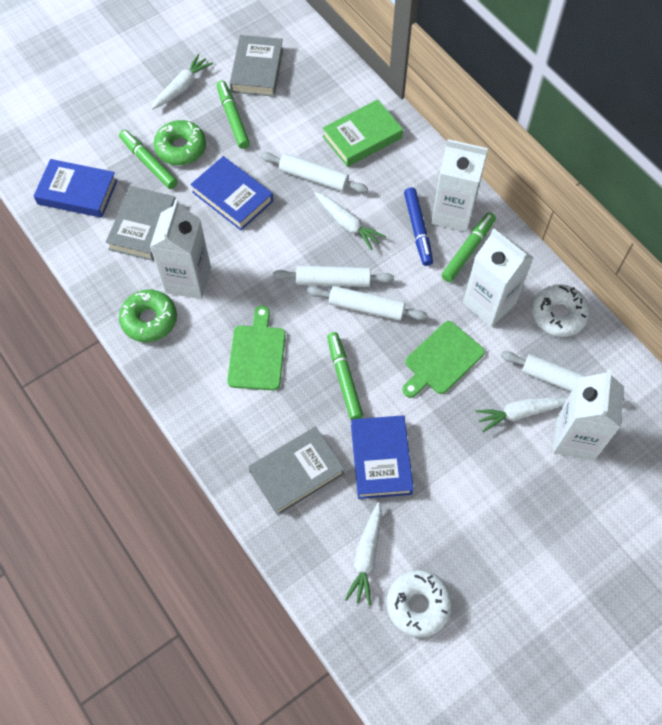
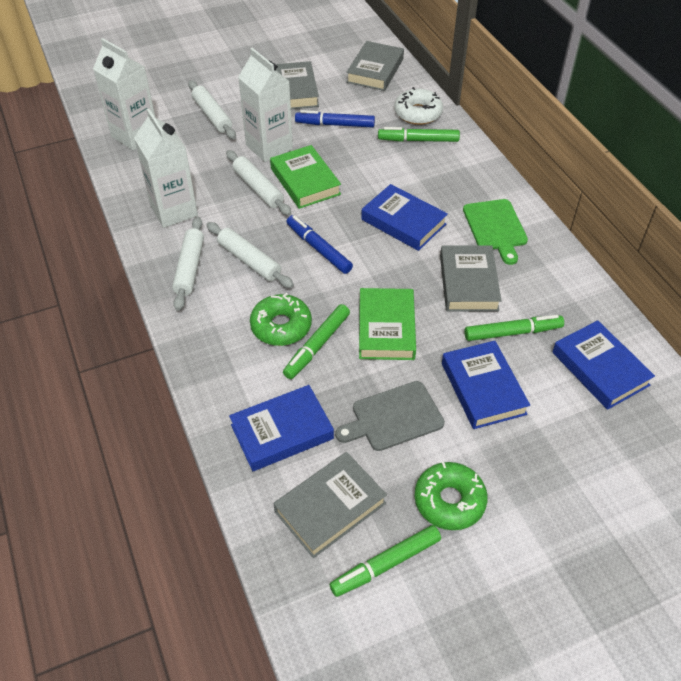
blue book: 3 -> 4
blue marker: 1 -> 2
green book: 1 -> 2
green cutting board: 2 -> 1
grey book: 3 -> 4
grey cutting board: 0 -> 1
white carrot: 4 -> 0
white carton: 4 -> 3
white donut: 2 -> 1

